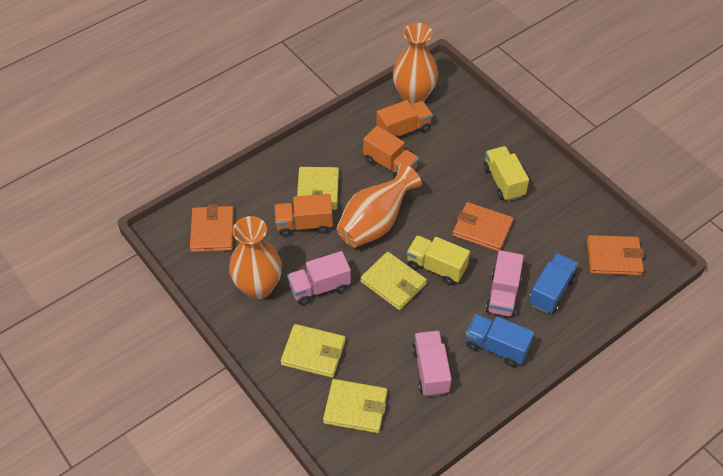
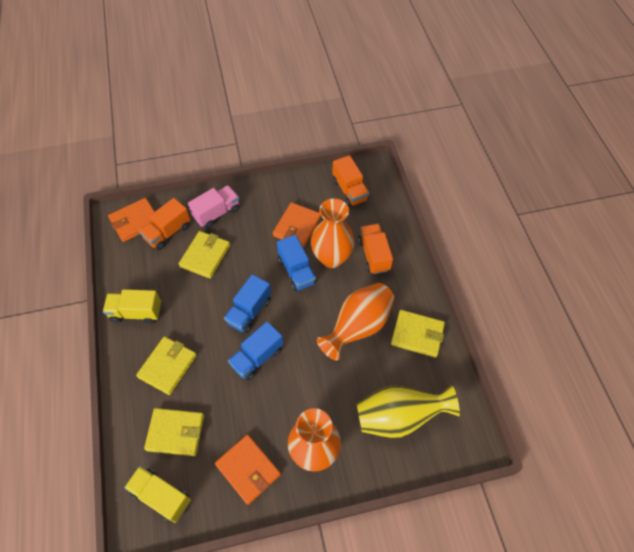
blue truck: 2 -> 3
pink truck: 3 -> 1
yellow vase: 0 -> 1

